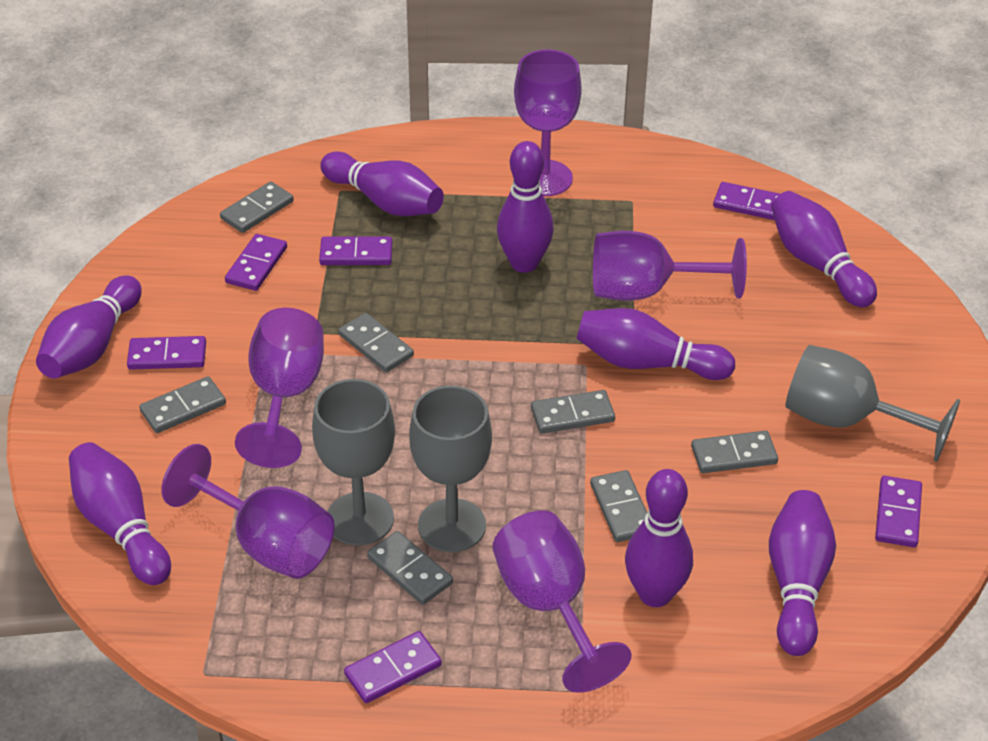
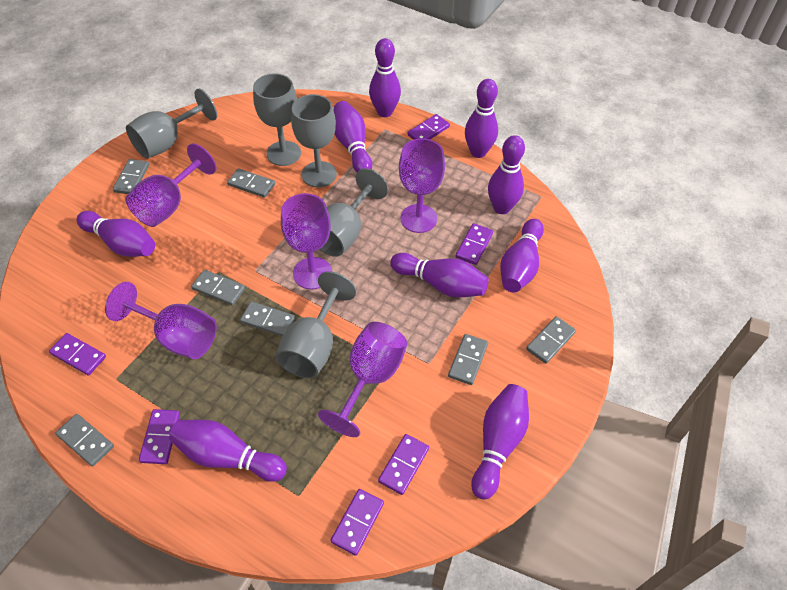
grey goblet: 3 -> 5
purple bowling pin: 8 -> 9

